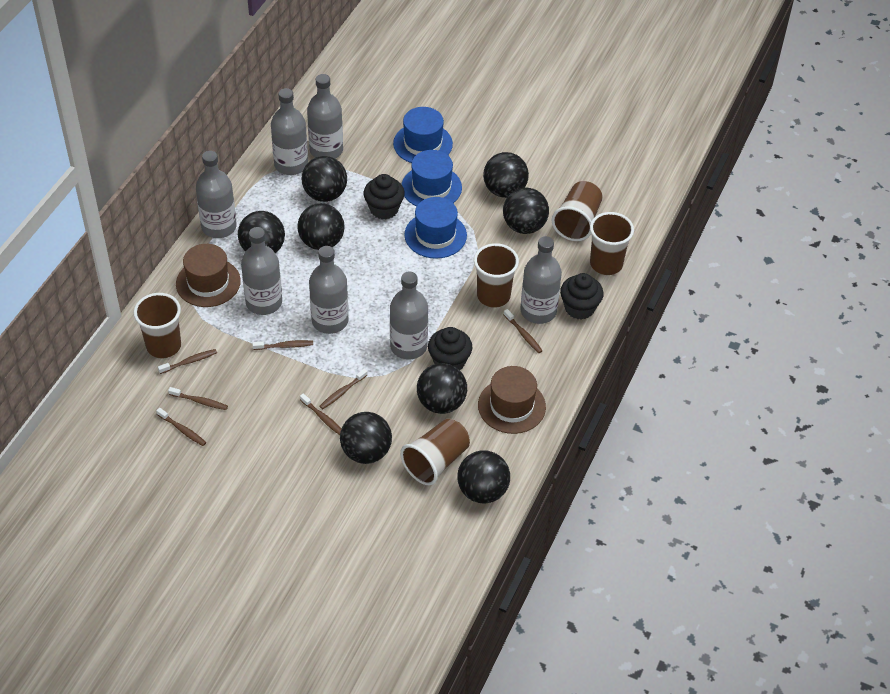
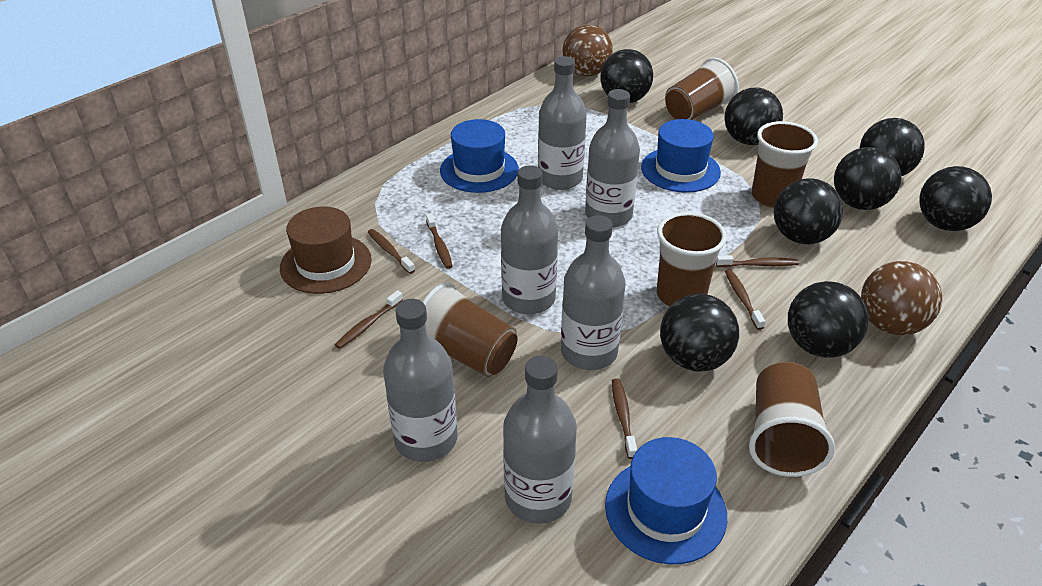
black cupcake: 3 -> 0
brown ball: 0 -> 2
brown hat: 2 -> 1
brown toothbrush: 7 -> 6
grey bottle: 7 -> 6

